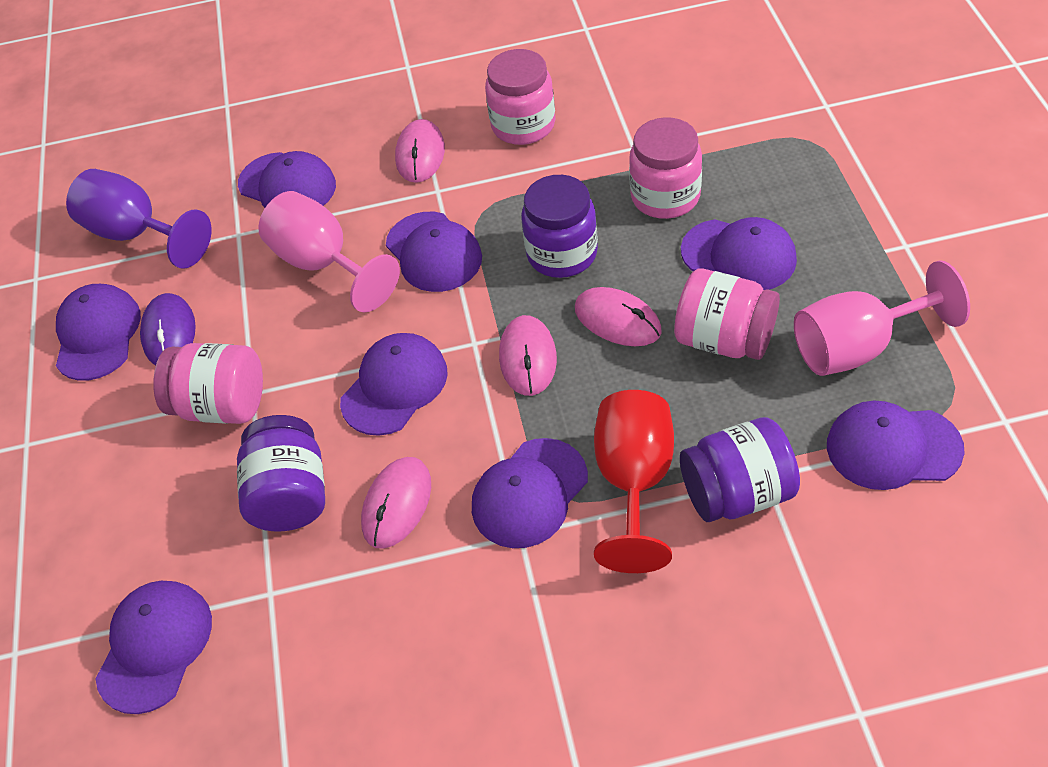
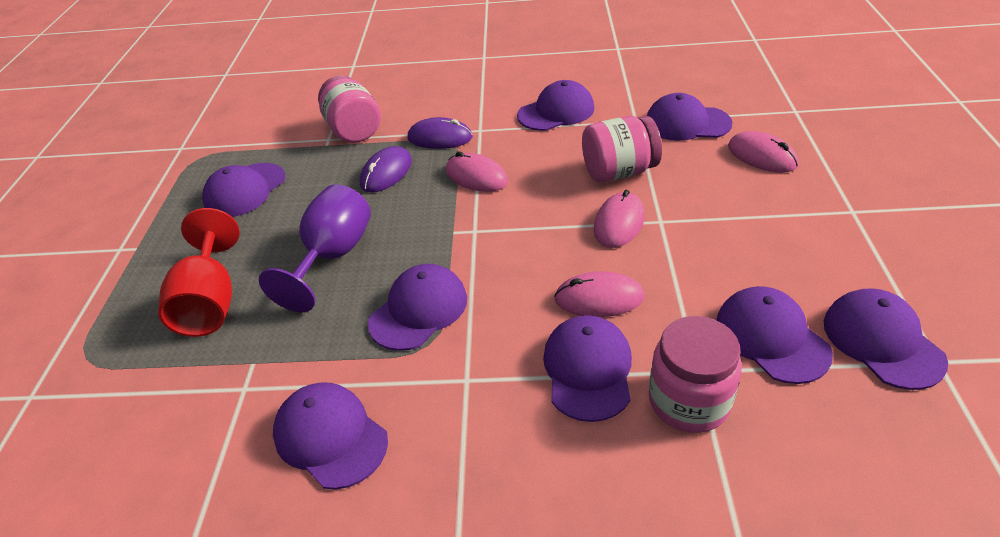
pink goblet: 2 -> 0
pink jar: 4 -> 3
purple jar: 3 -> 0
purple mouse: 1 -> 2

